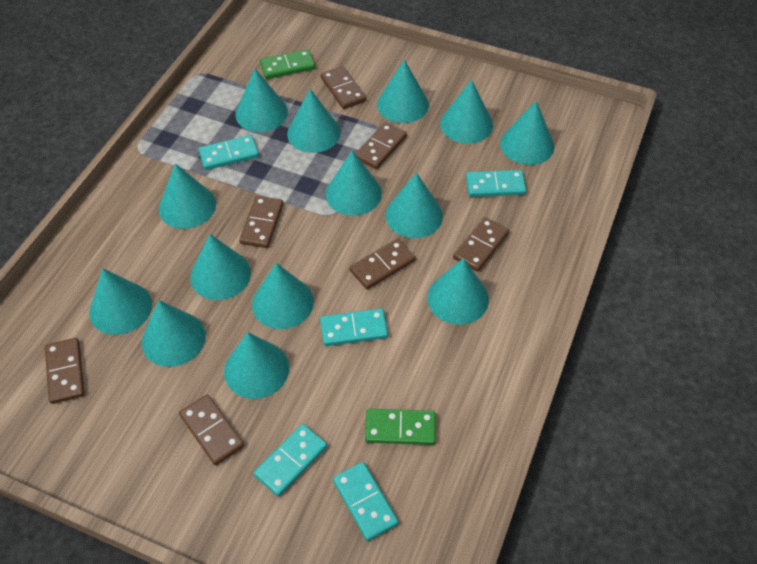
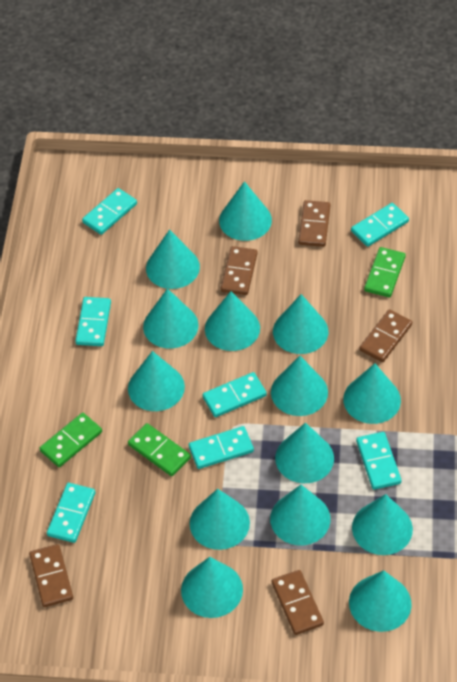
brown domino: 7 -> 5
green domino: 2 -> 3
turquoise domino: 5 -> 7

